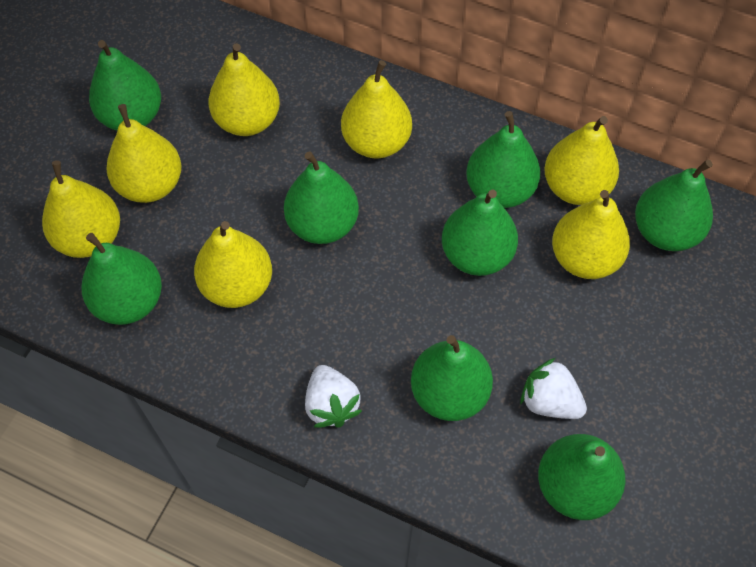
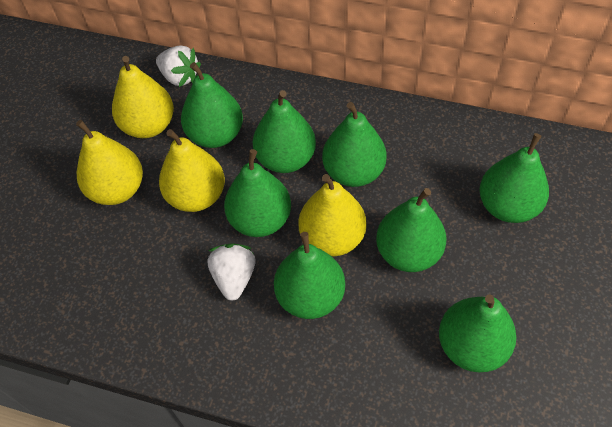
yellow pear: 7 -> 4

